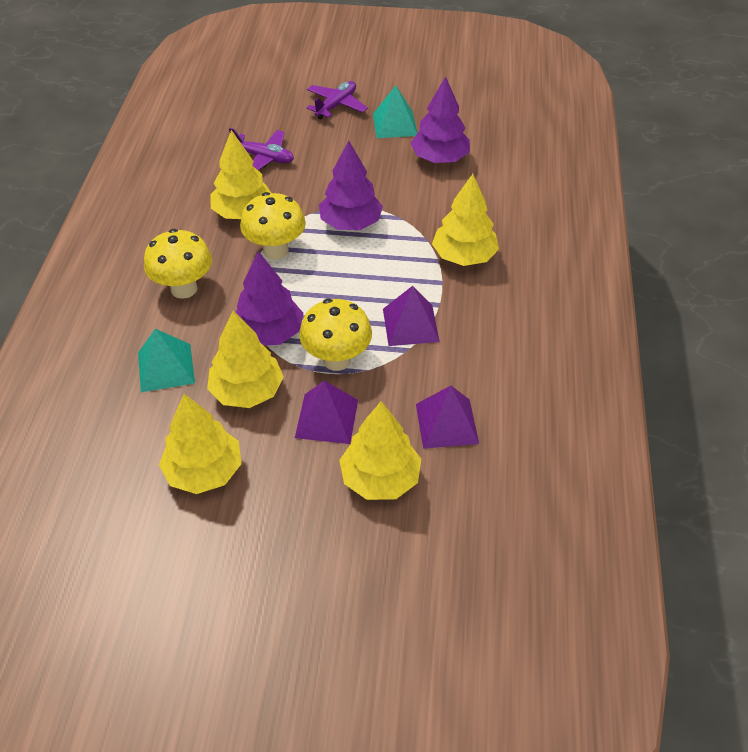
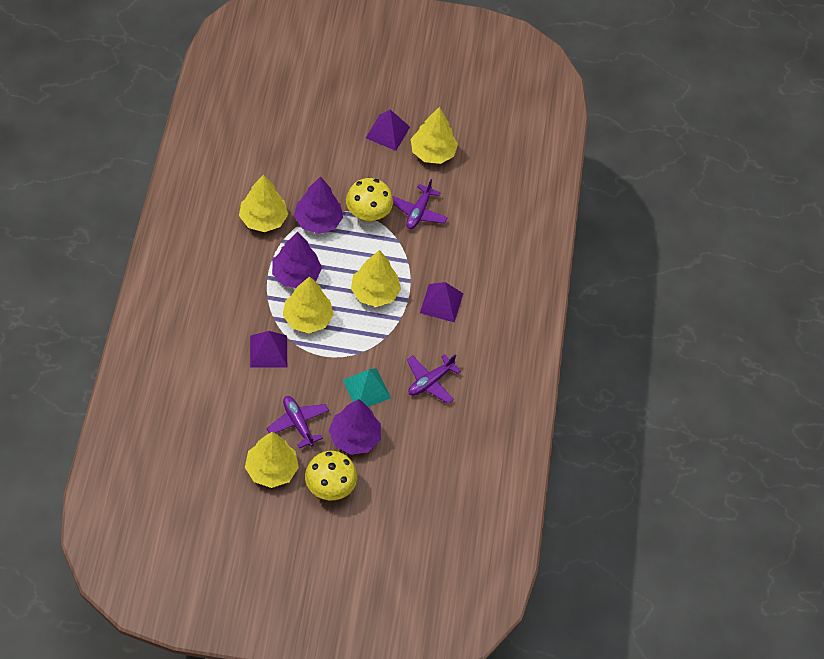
purple plane: 2 -> 3
turquoise pyramid: 2 -> 1
yellow mushroom: 3 -> 2

